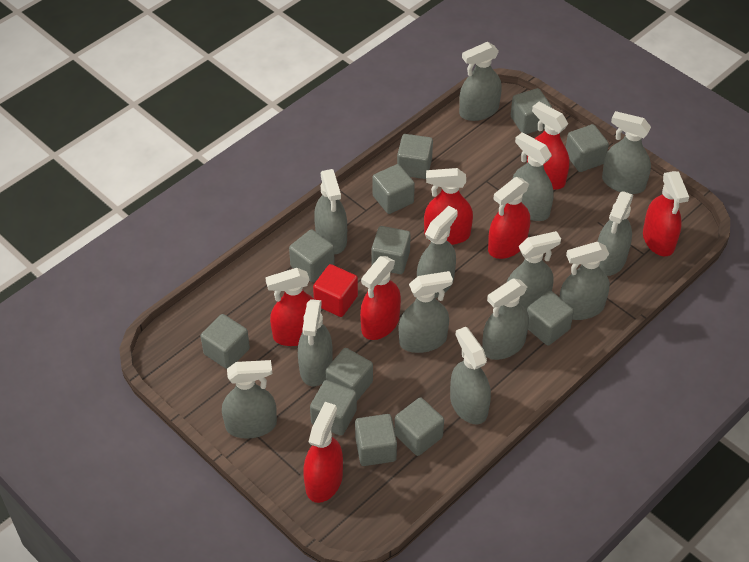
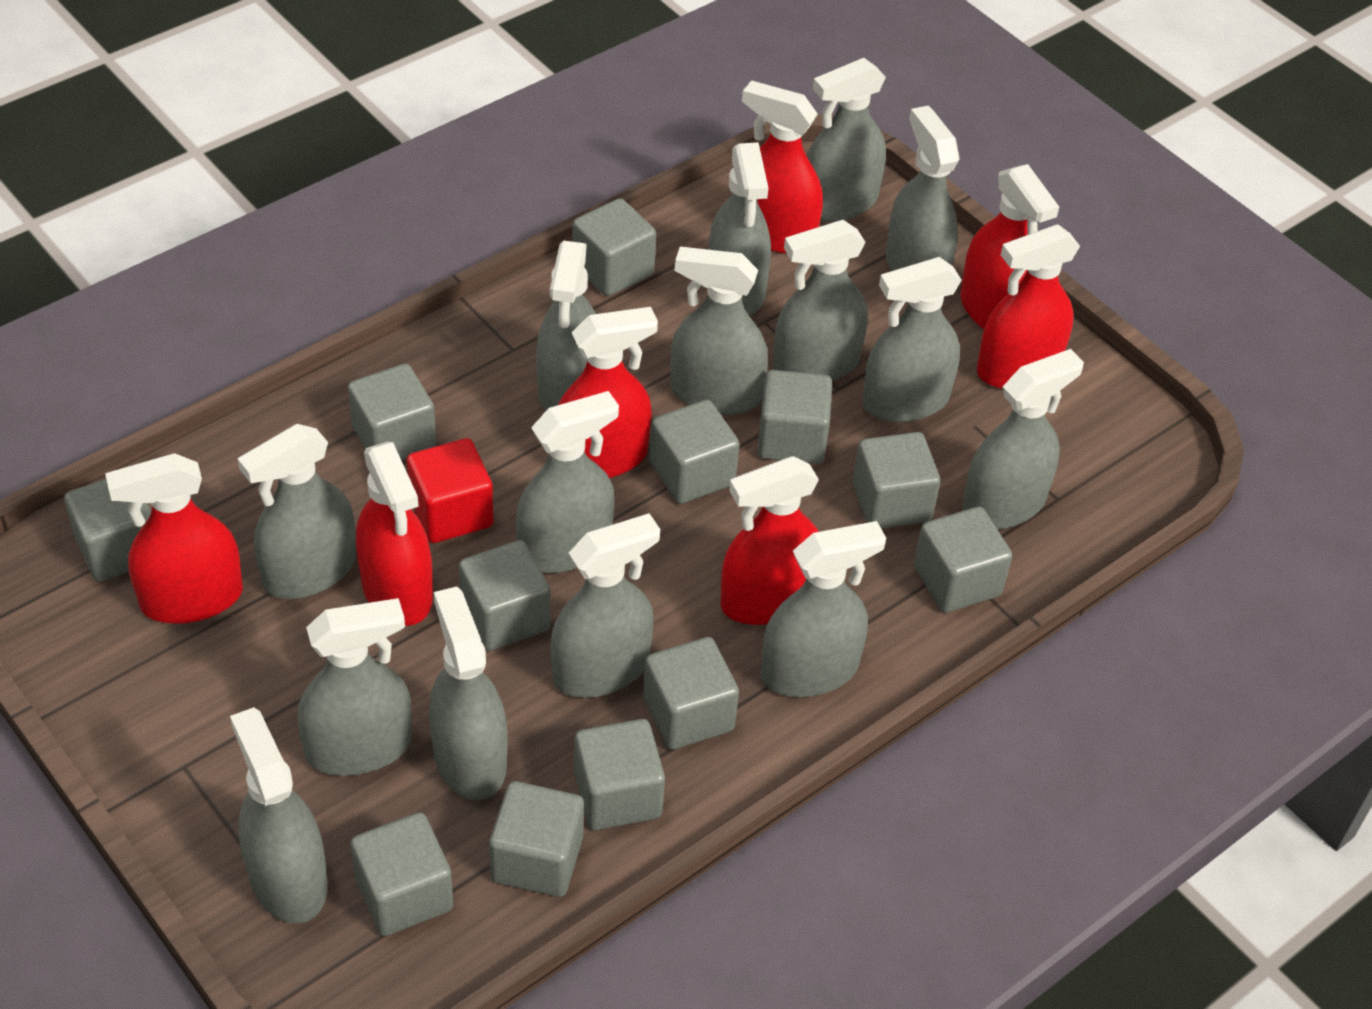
grey spray bottle: 13 -> 15

